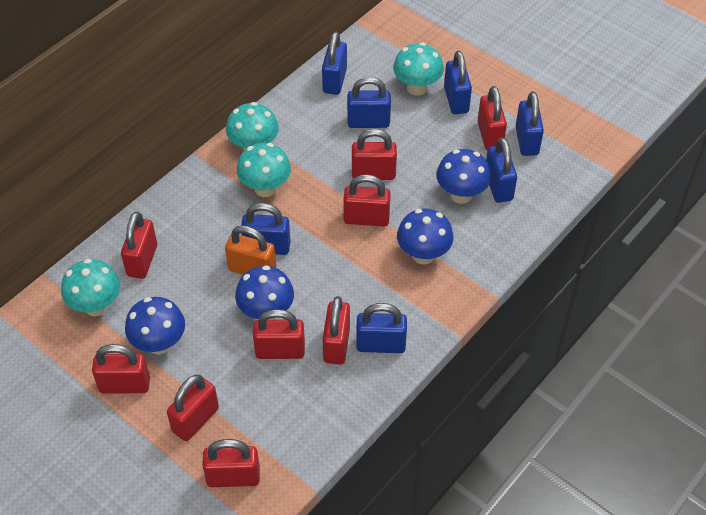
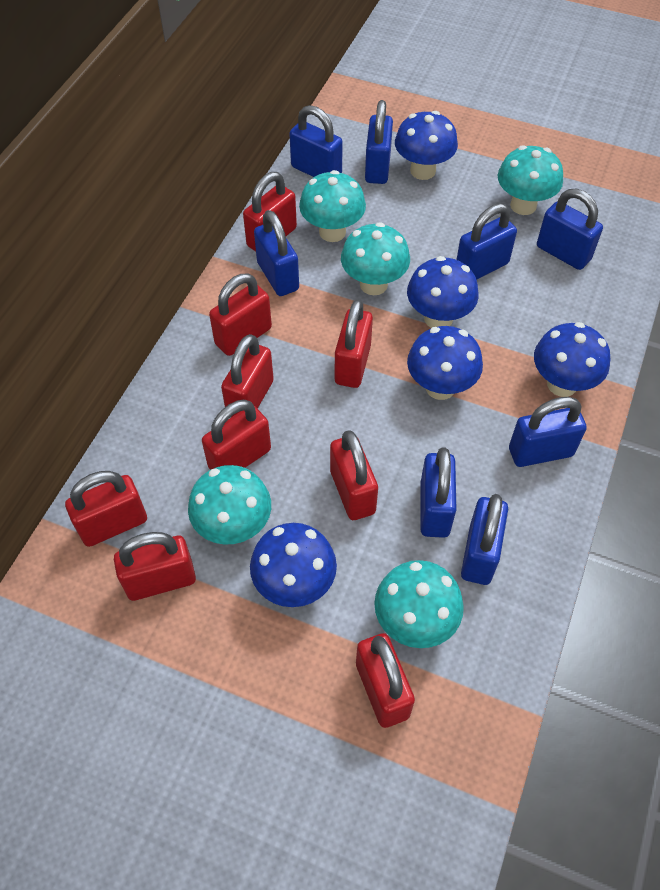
blue mushroom: 4 -> 5
blue padlock: 7 -> 8
orange padlock: 1 -> 0
turquoise mushroom: 4 -> 5

